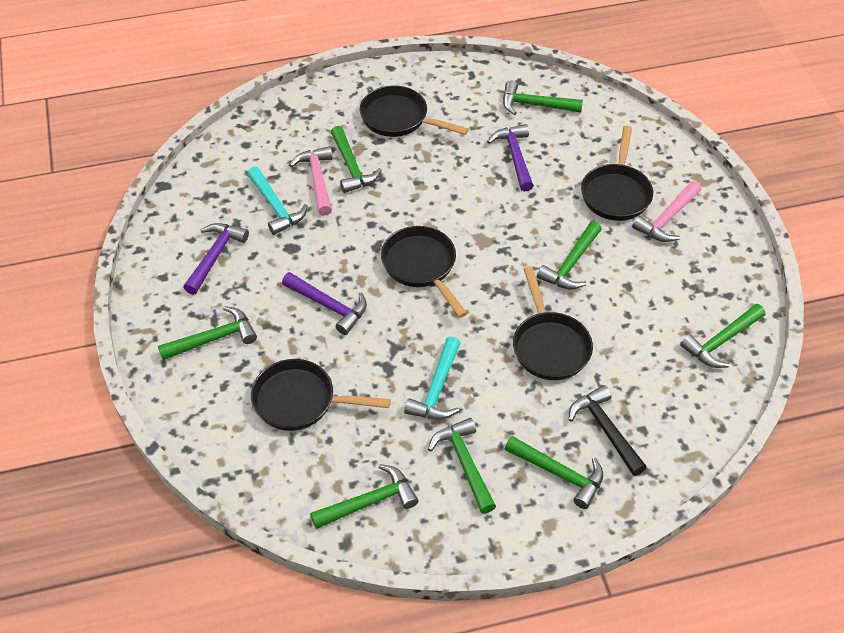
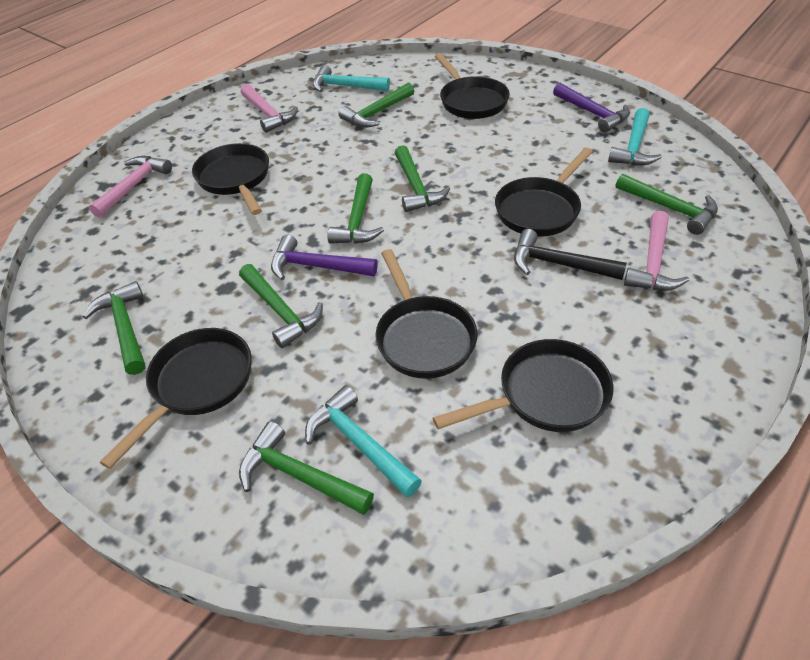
black pan: 5 -> 6
green hammer: 8 -> 7
pink hammer: 2 -> 3
purple hammer: 3 -> 2
turquoise hammer: 2 -> 3

